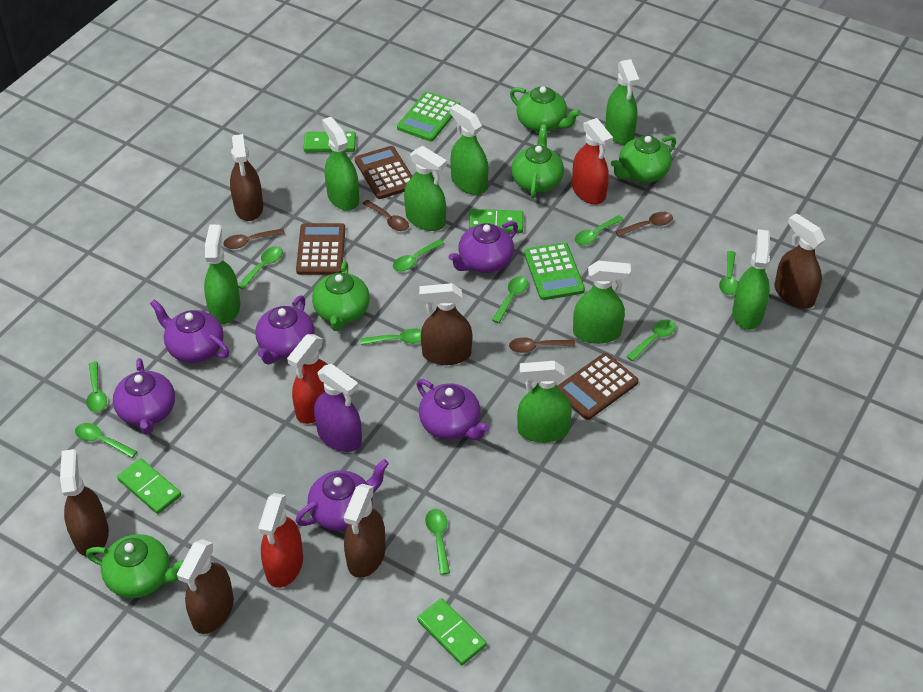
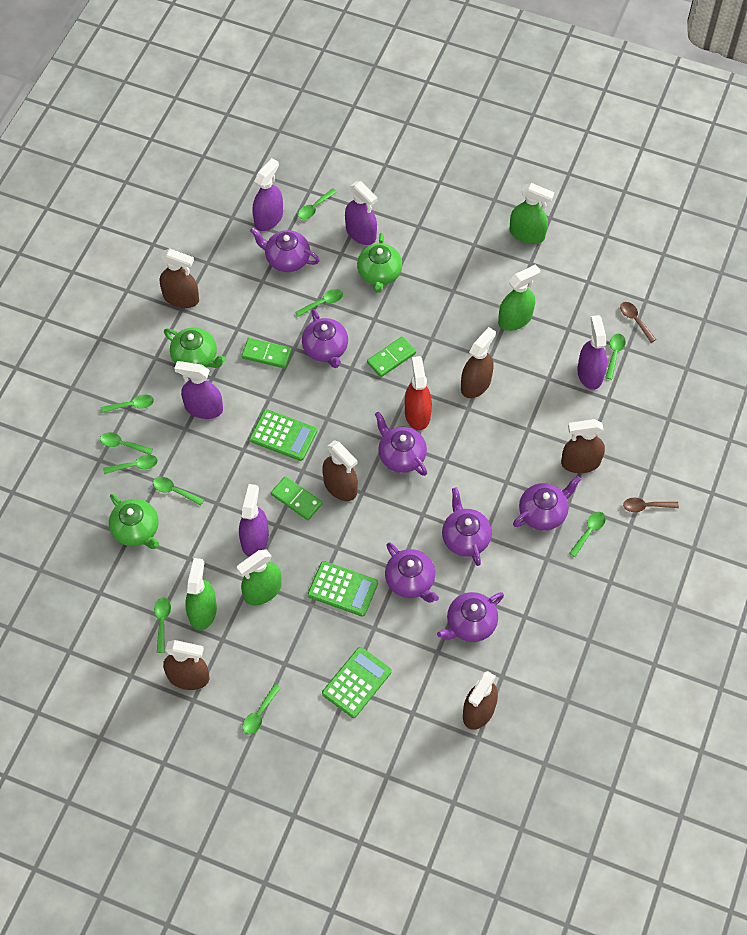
brown calculator: 3 -> 0
brown spoon: 4 -> 2
green calculator: 2 -> 3
green domino: 4 -> 3
green spray bottle: 8 -> 4
green teapot: 5 -> 3
purple spray bottle: 1 -> 5
purple teapot: 6 -> 7
red spray bottle: 3 -> 1

